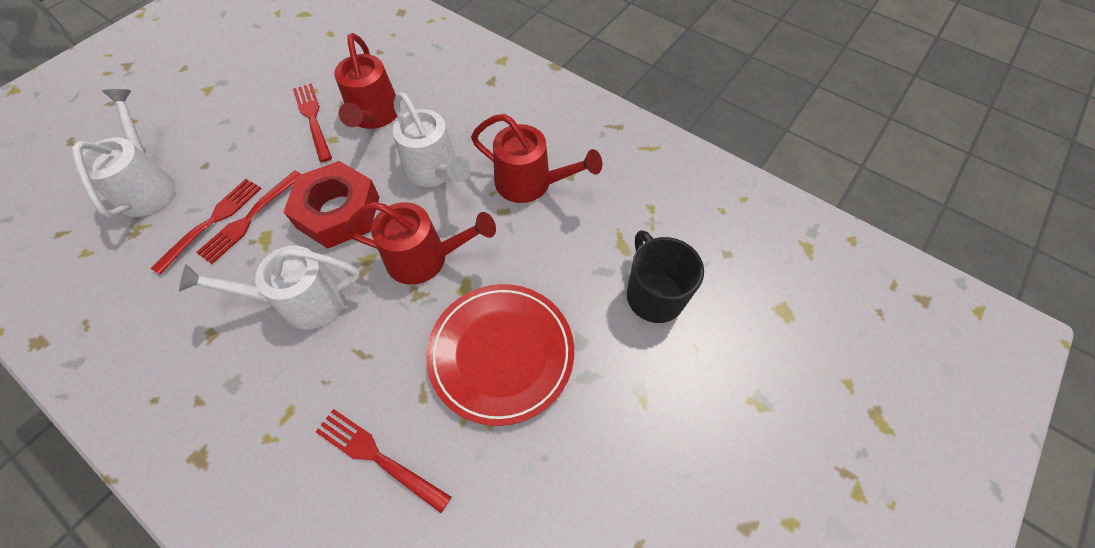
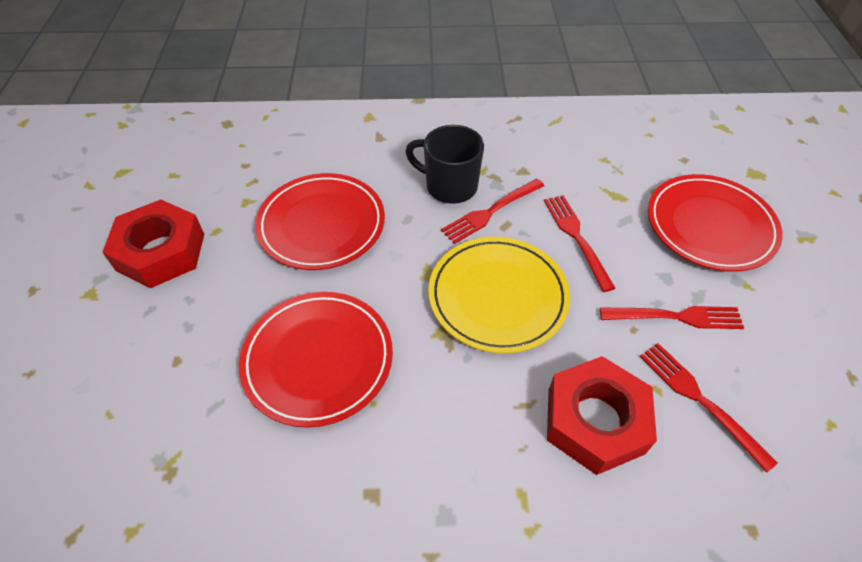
red nut: 1 -> 2
red plate: 1 -> 3
red watering can: 3 -> 0
white watering can: 3 -> 0
yellow plate: 0 -> 1

